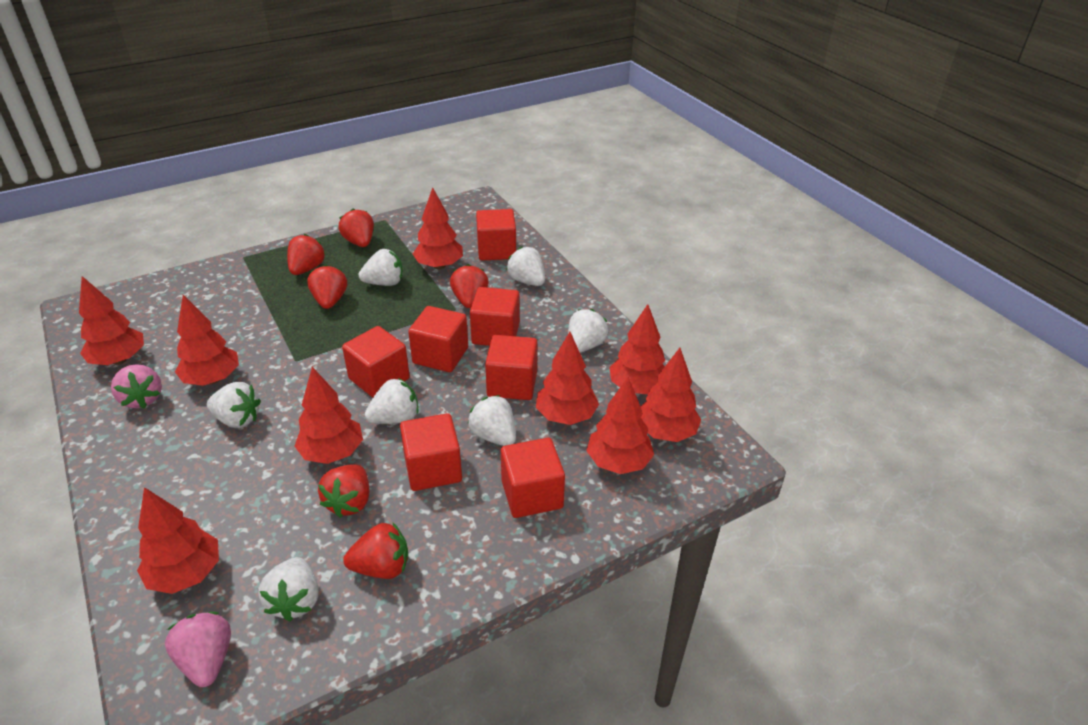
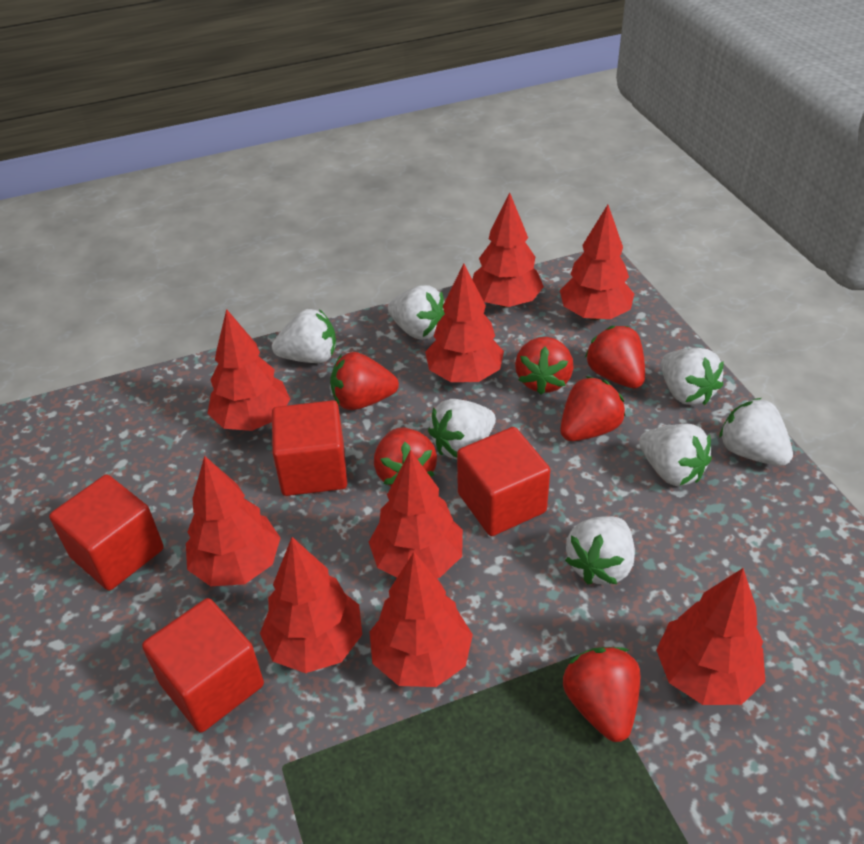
pink strawberry: 2 -> 0
red cube: 7 -> 4

